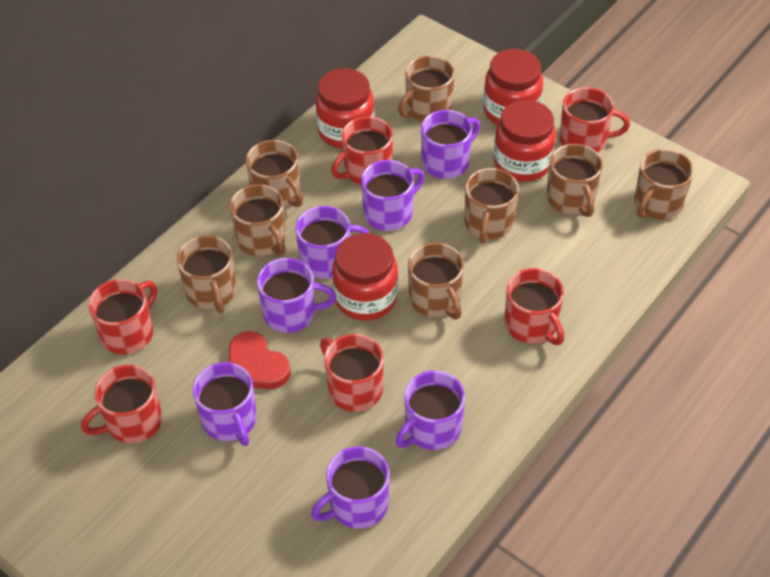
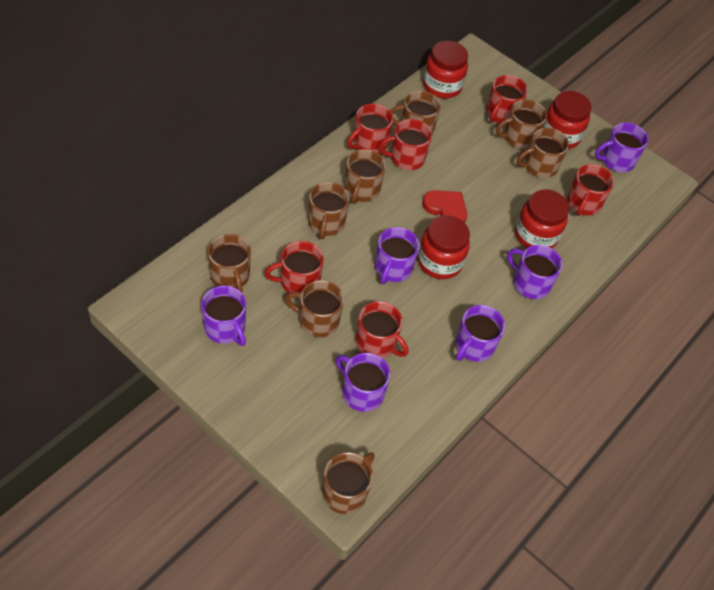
purple mug: 7 -> 6

